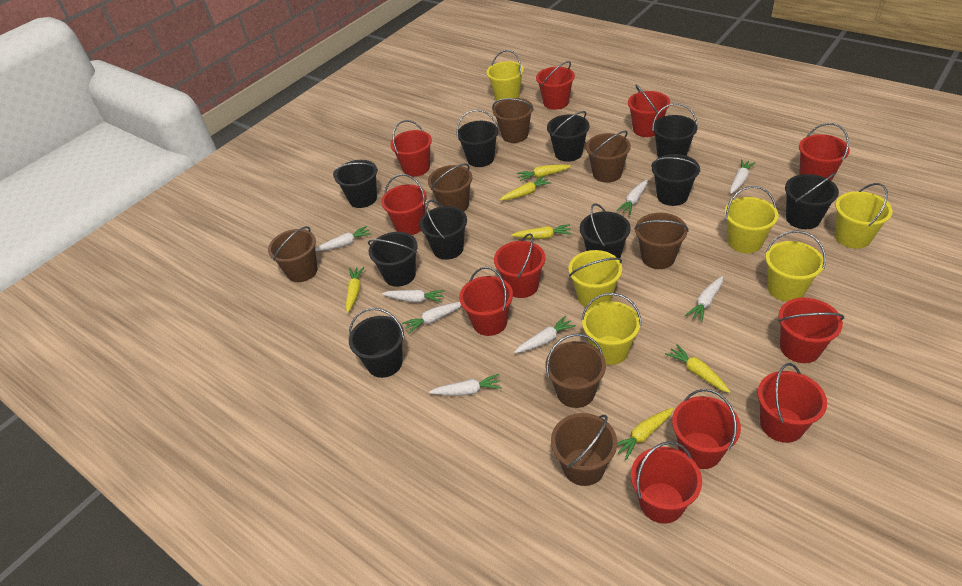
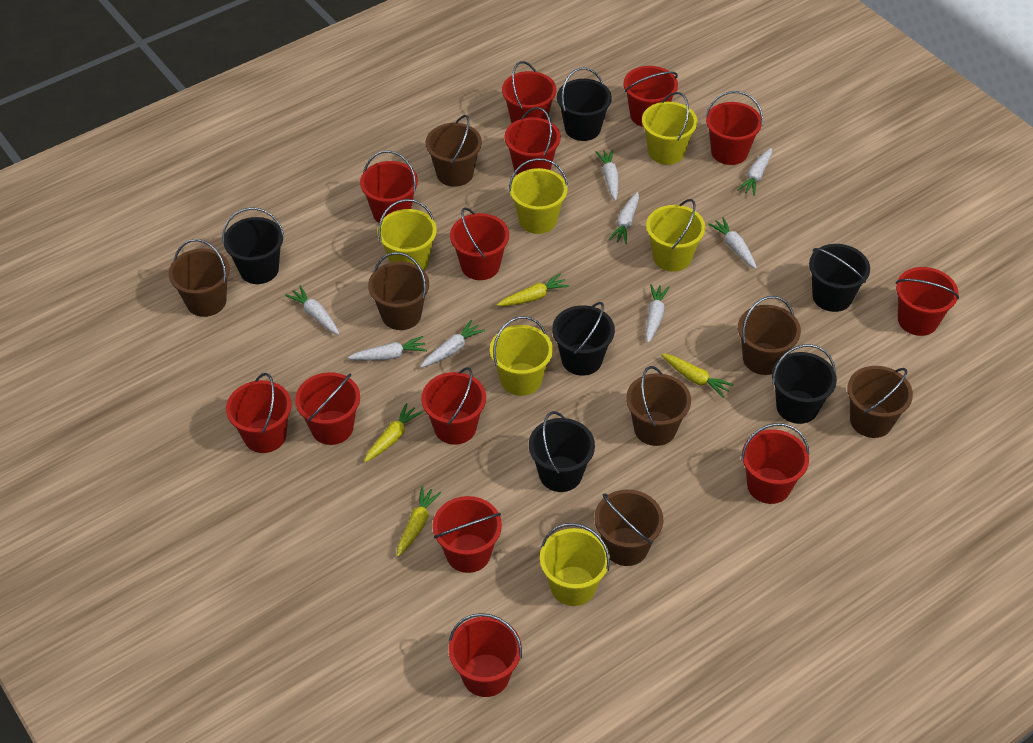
black bucket: 10 -> 6
red bucket: 11 -> 13
yellow carrot: 6 -> 4

